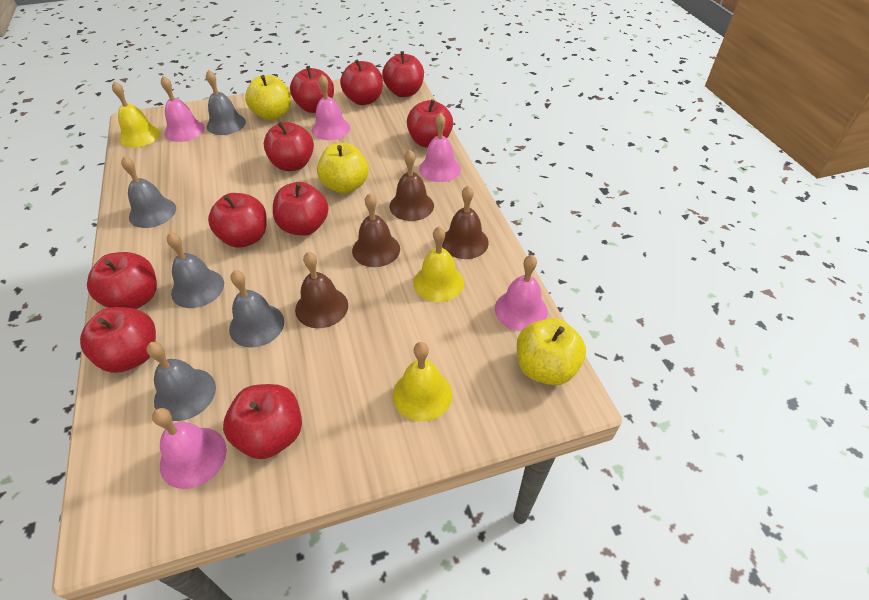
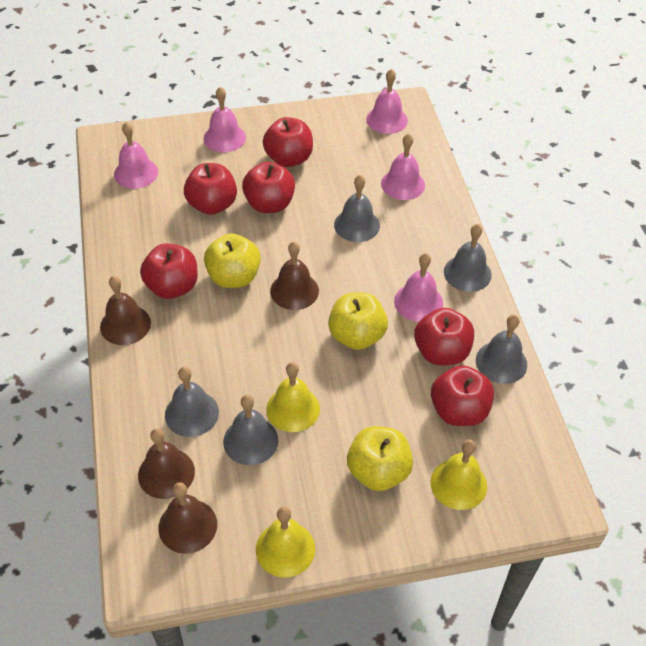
red apple: 10 -> 6

